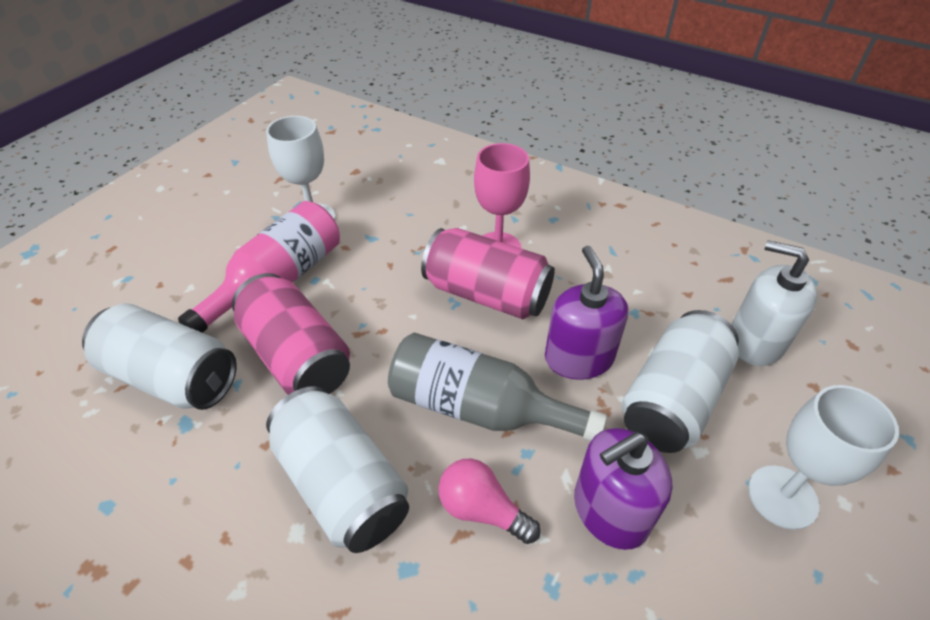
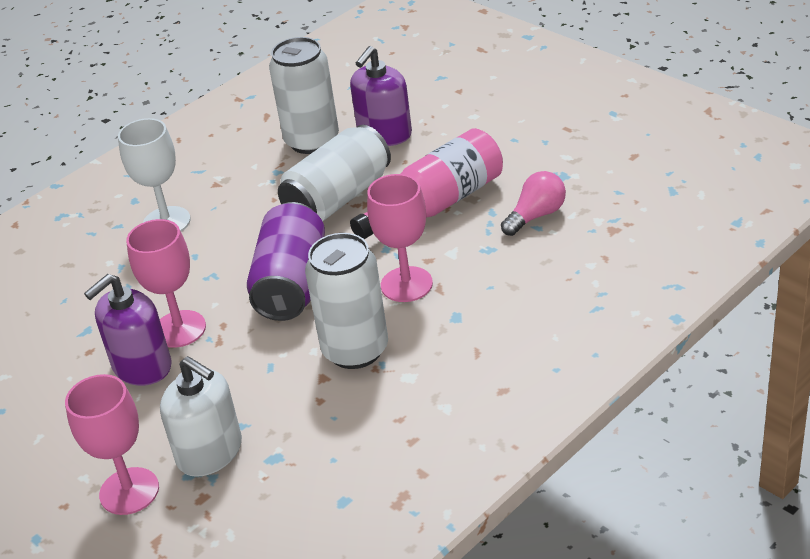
grey bottle: 1 -> 0
pink can: 2 -> 0
pink goblet: 1 -> 3
purple can: 0 -> 1
white goblet: 2 -> 1

